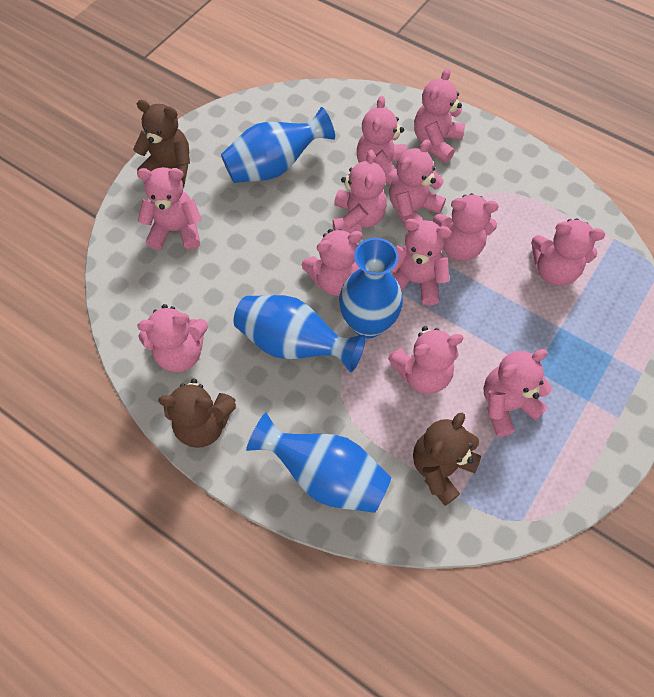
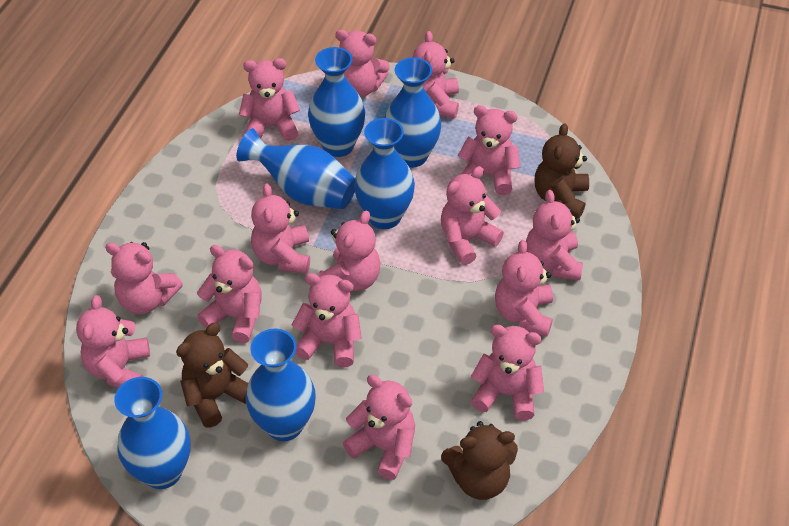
blue vase: 4 -> 6
pink teddy bear: 12 -> 15

